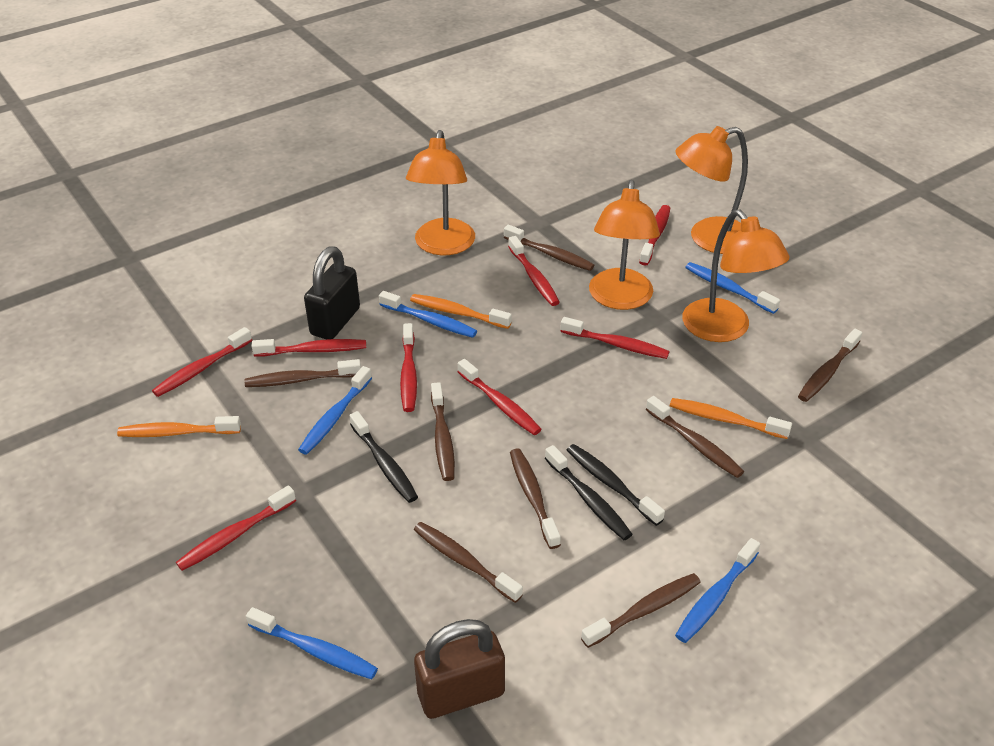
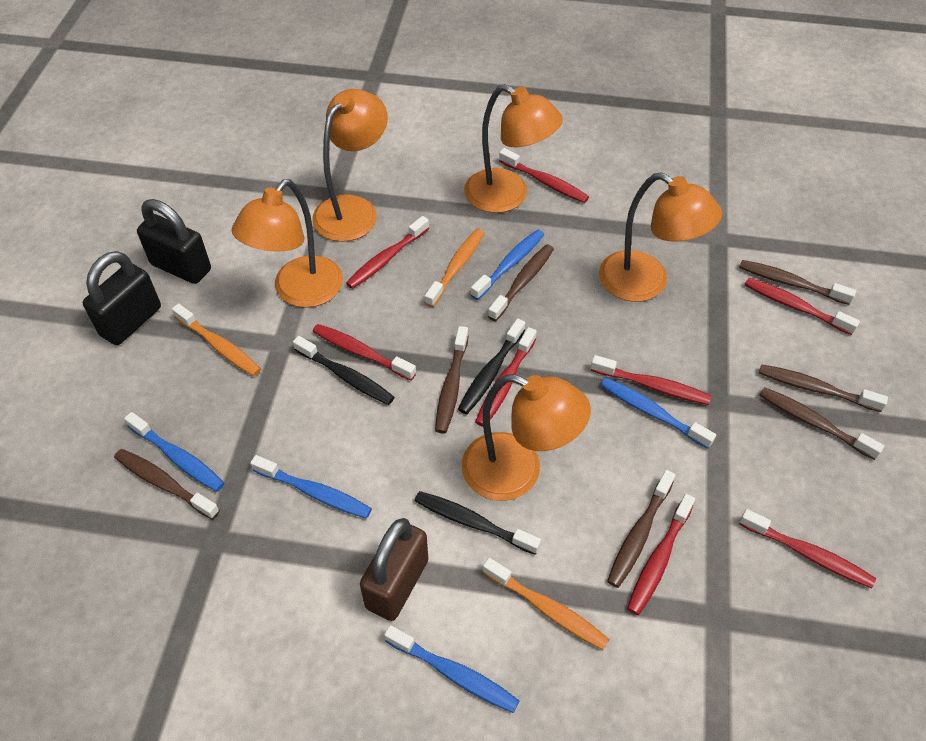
black padlock: 1 -> 2
brown toothbrush: 8 -> 7
orange lamp: 4 -> 5

